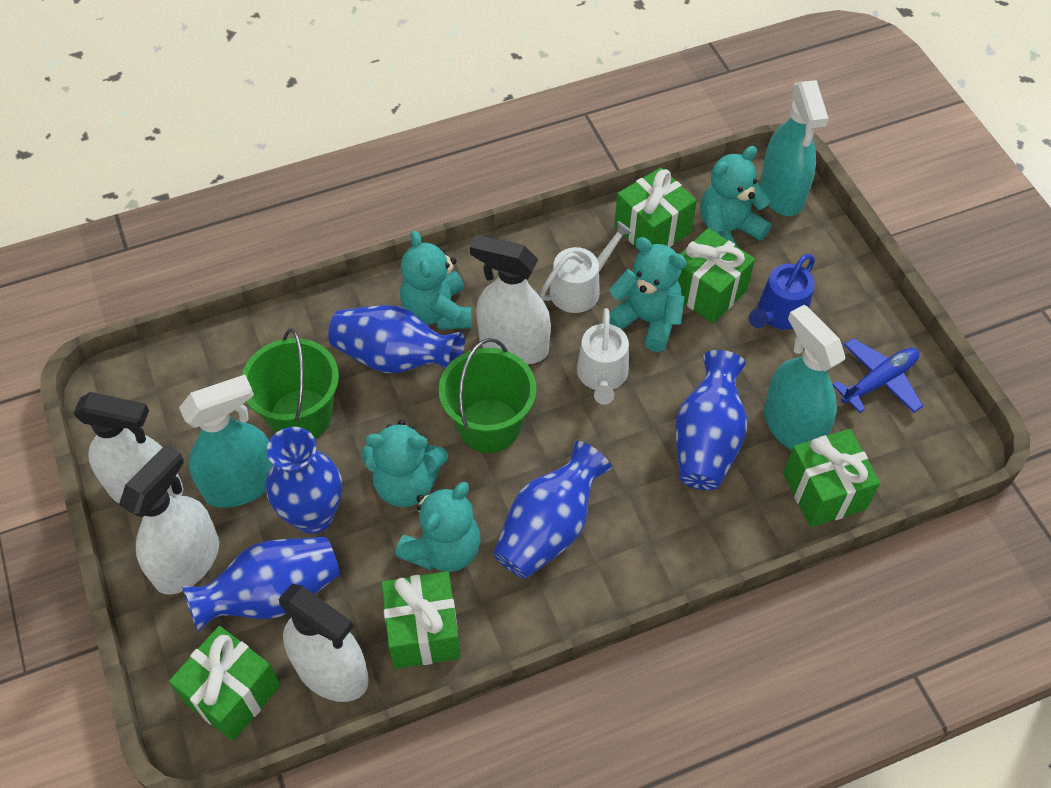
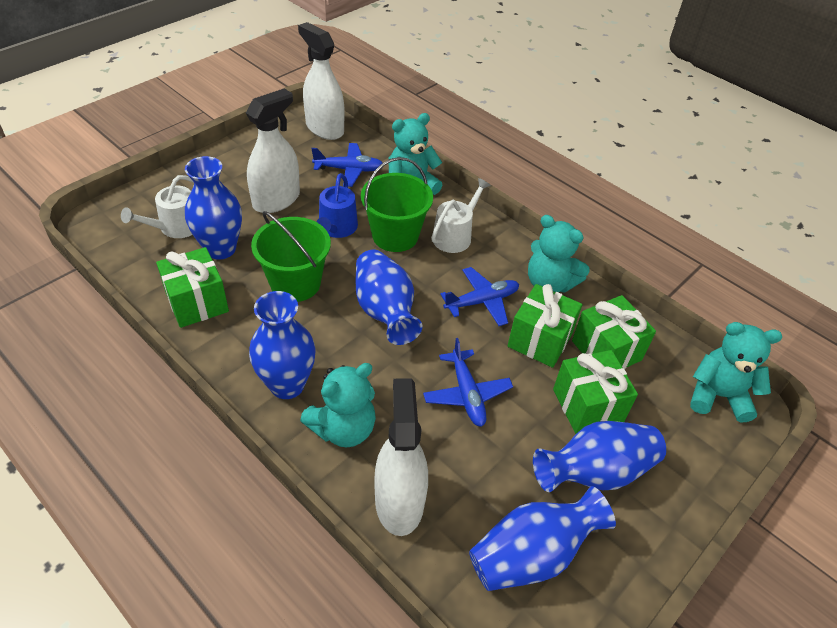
blue plane: 1 -> 3
green gift: 5 -> 4
turquoise spray bottle: 3 -> 0
turquoise teddy bear: 5 -> 4
white spray bottle: 4 -> 3

